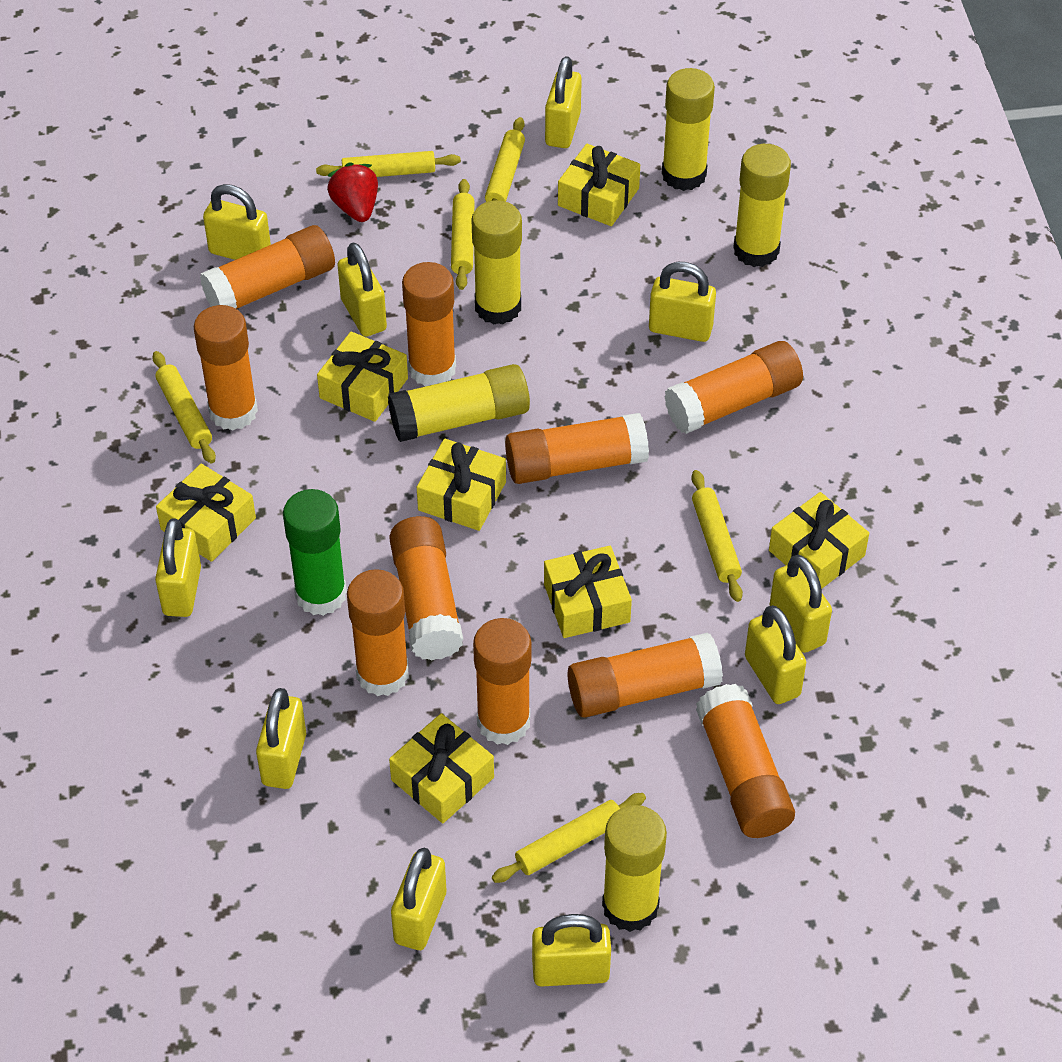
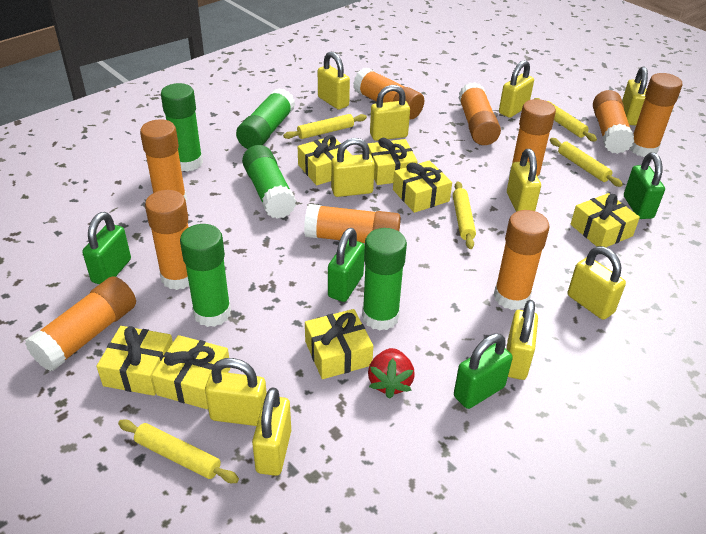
green glue stick: 1 -> 5
green padlock: 0 -> 4
yellow glue stick: 5 -> 0
yellow rolling pin: 6 -> 5

